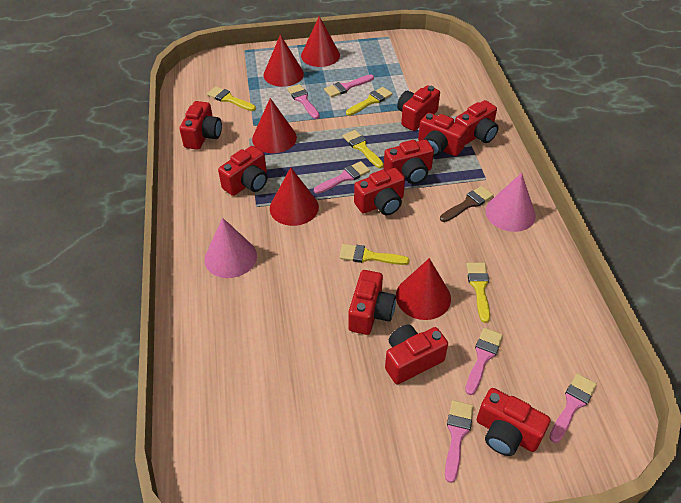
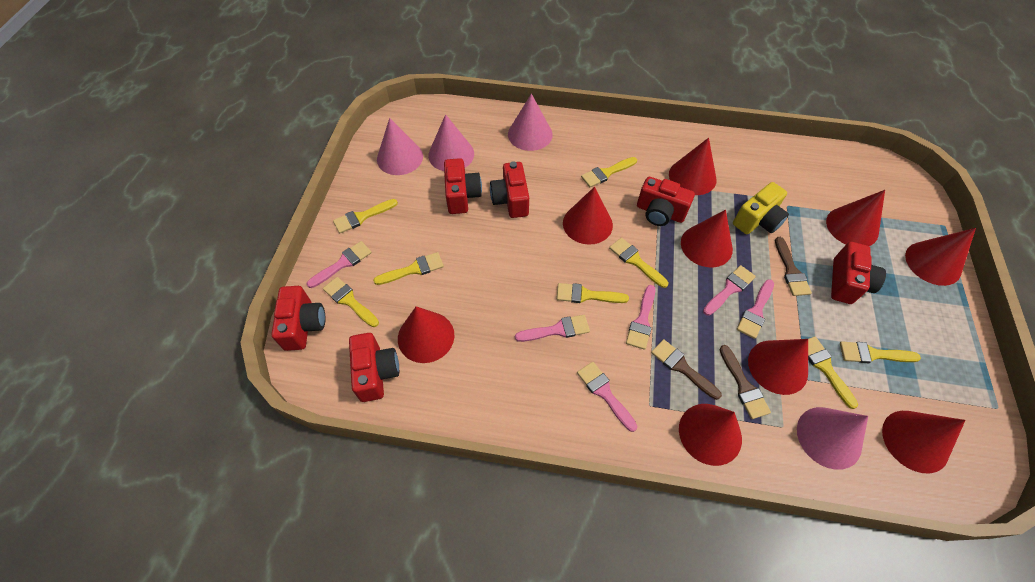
brown brush: 1 -> 3
pink cone: 2 -> 4
red camera: 10 -> 6
red cone: 5 -> 9
yellow brush: 5 -> 8
yellow camera: 0 -> 1

